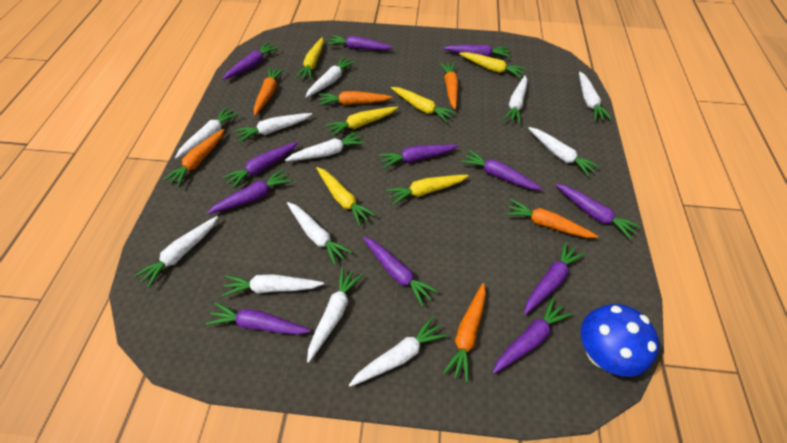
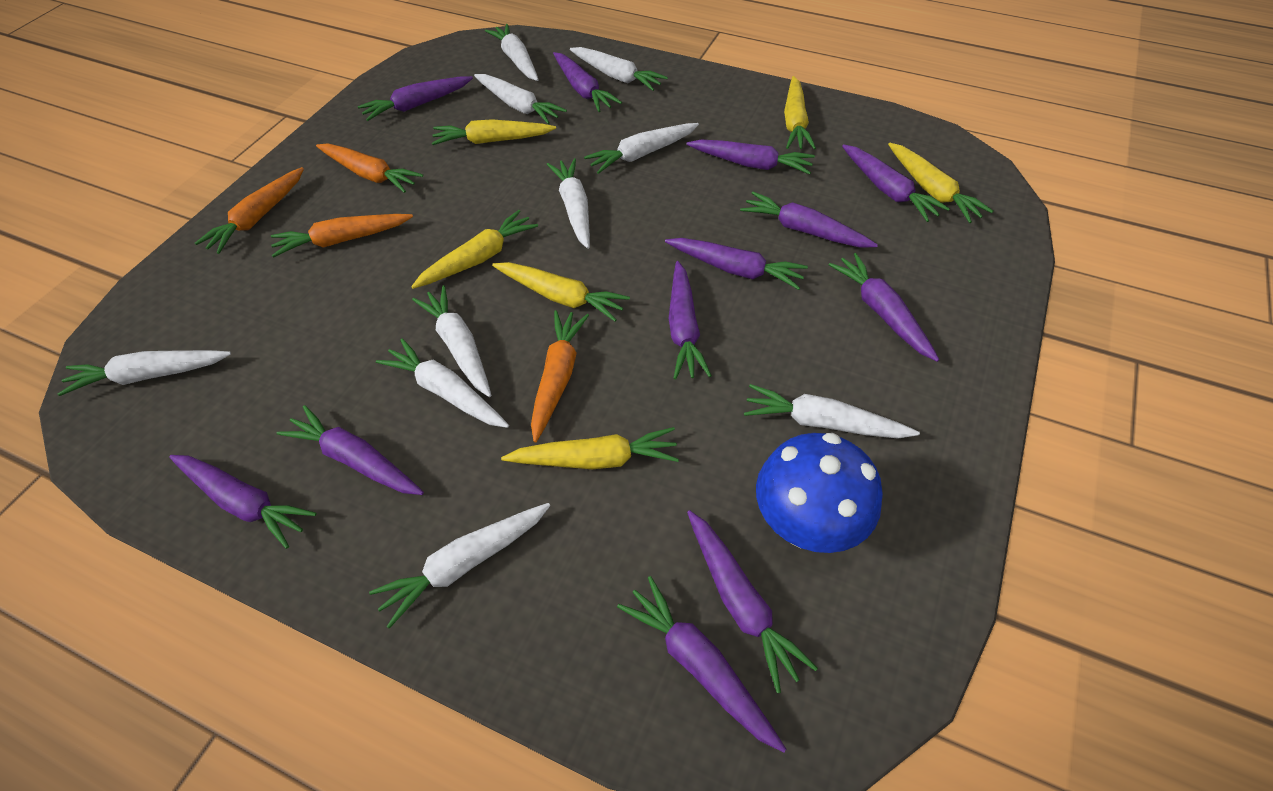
orange carrot: 6 -> 4
white carrot: 12 -> 10

